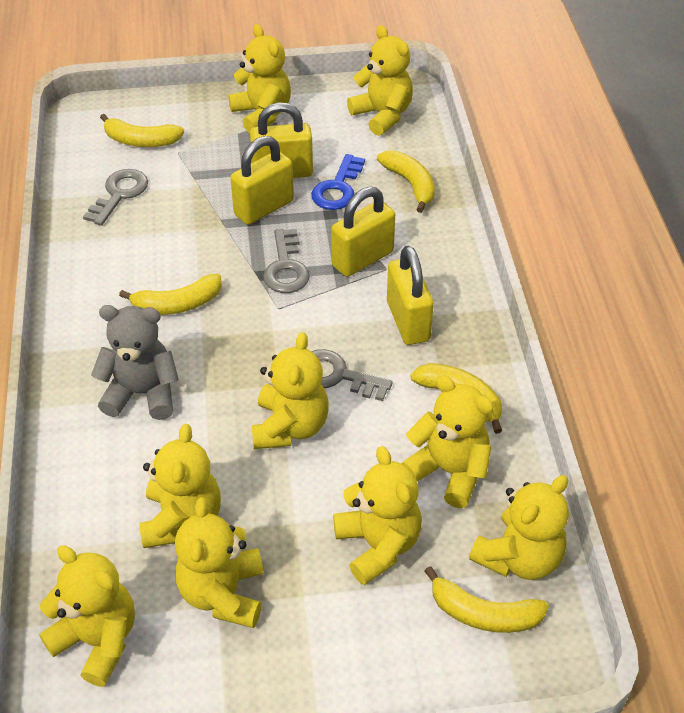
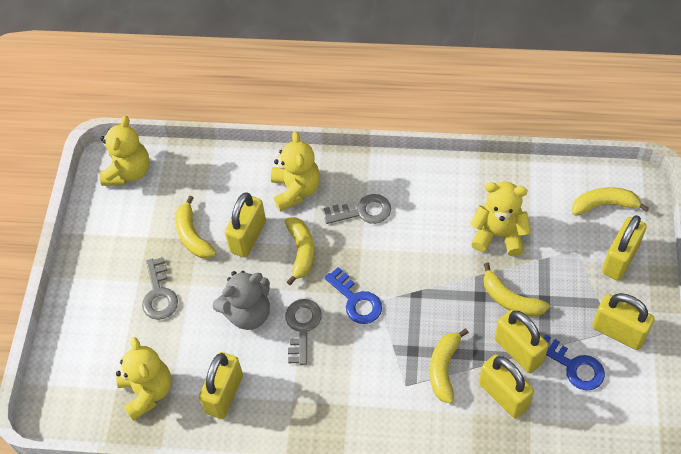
blue key: 1 -> 2
yellow padlock: 4 -> 6
yellow teddy bear: 9 -> 4

